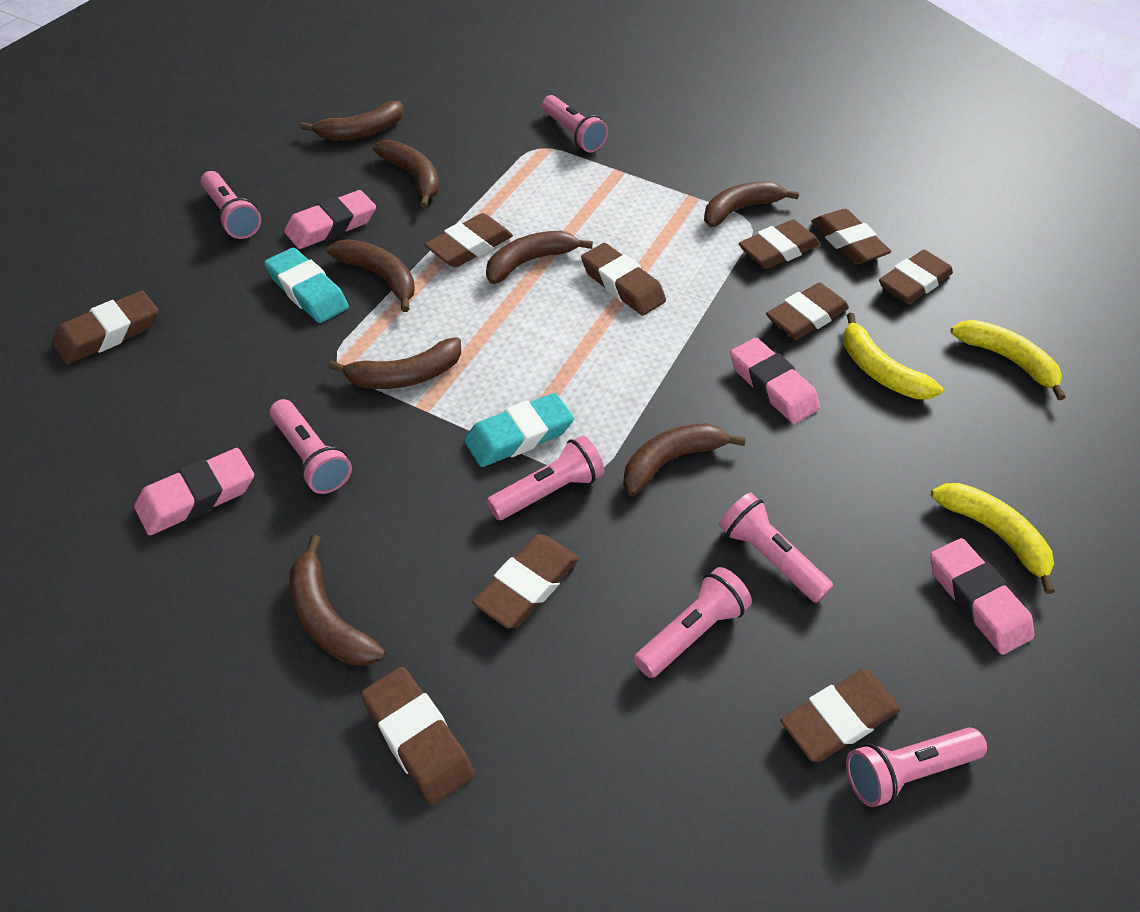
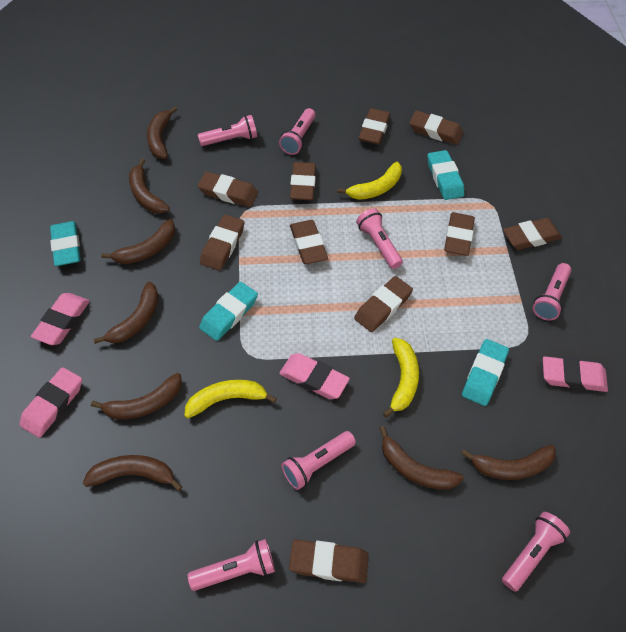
turquoise eraser: 2 -> 4

